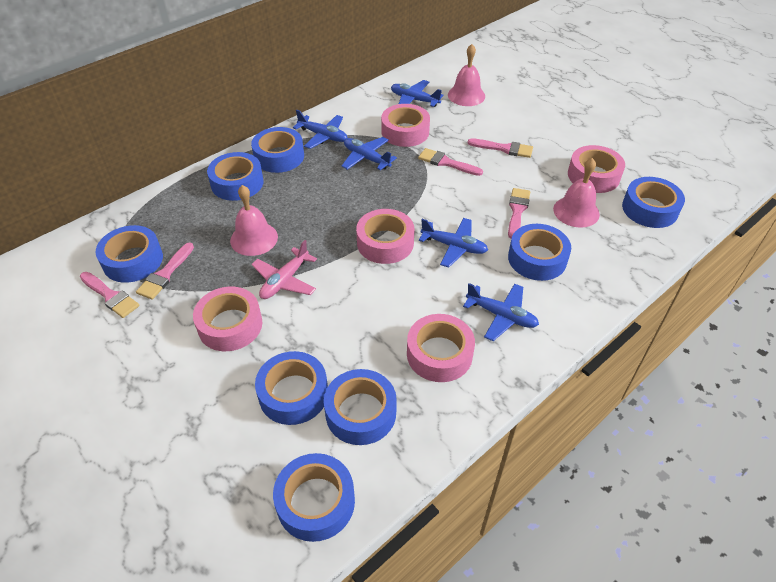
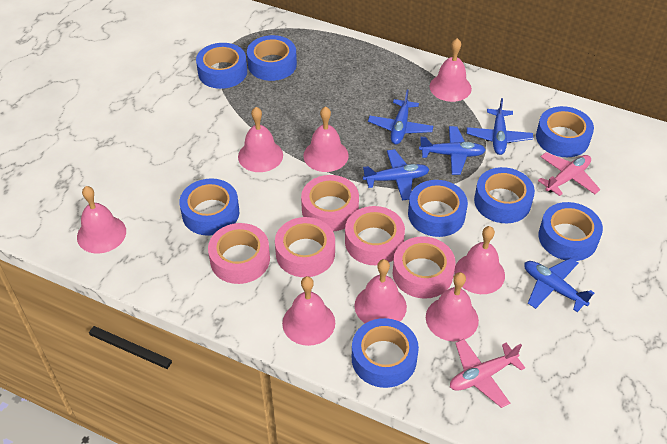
pink bell: 3 -> 8
pink brush: 5 -> 0
pink plane: 1 -> 2

